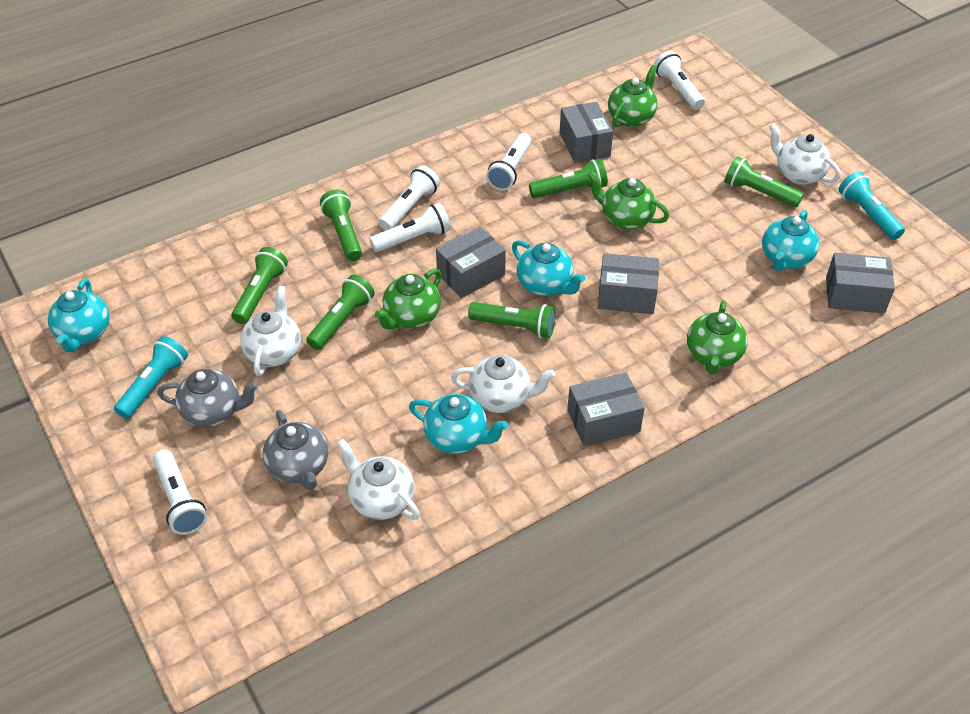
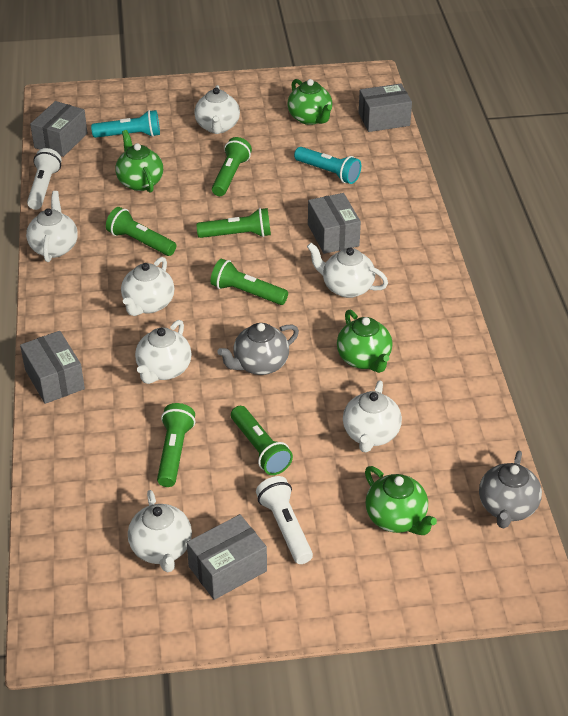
turquoise teapot: 4 -> 0
white flashlight: 5 -> 2
white teapot: 4 -> 7

